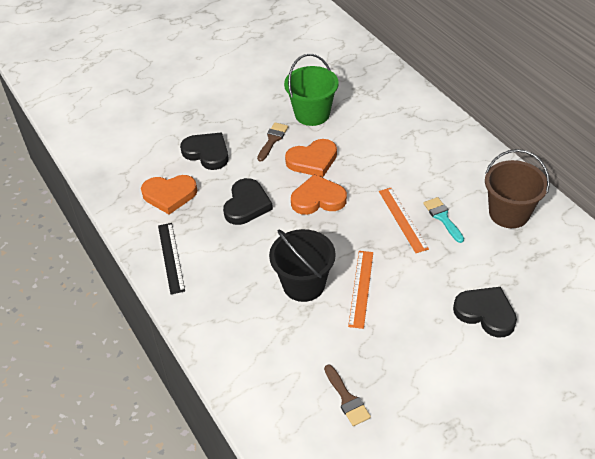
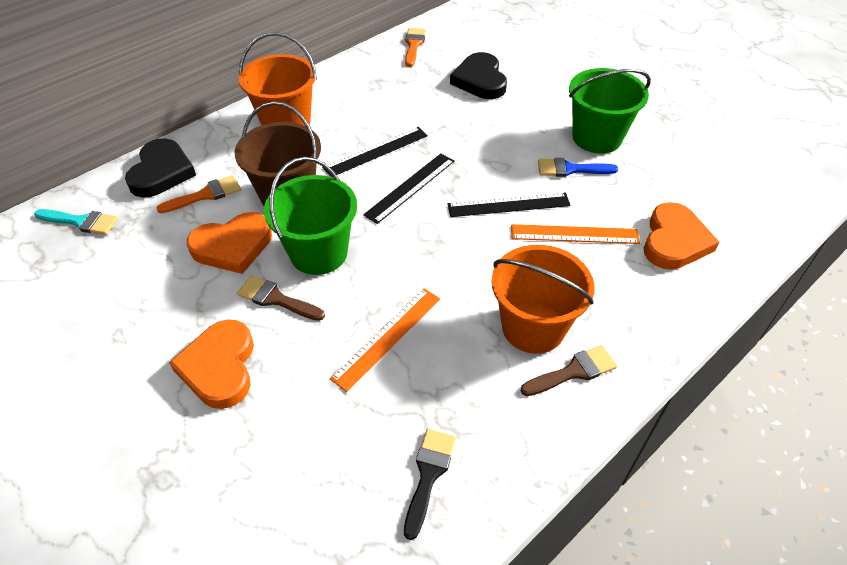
black brush: 0 -> 1
black bucket: 1 -> 0
black heart: 3 -> 2
black ruler: 1 -> 3
blue brush: 0 -> 1
green bucket: 1 -> 2
orange brush: 0 -> 2
orange bucket: 0 -> 2

